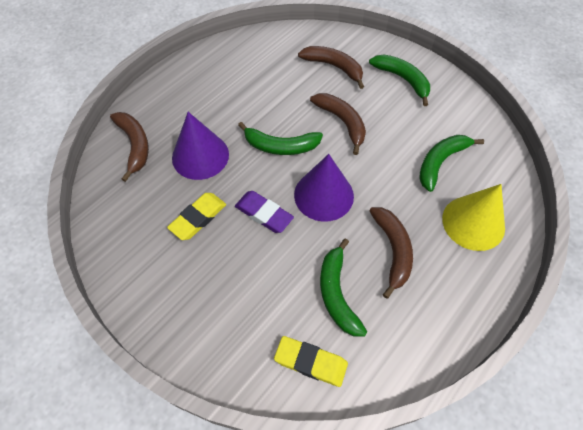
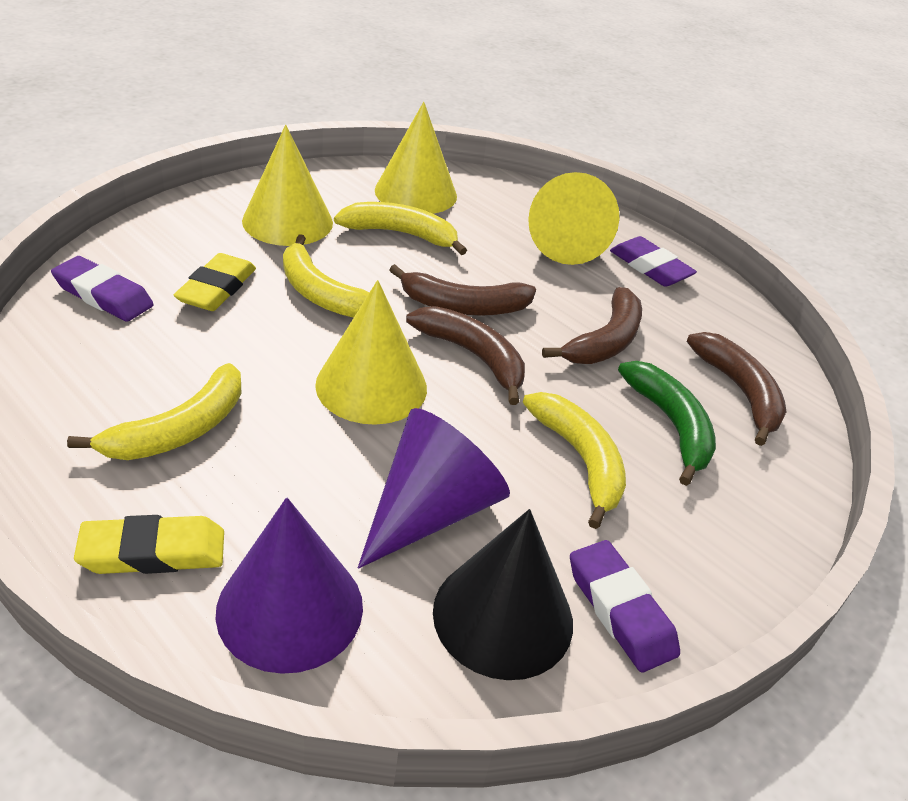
black cone: 0 -> 1
green banana: 4 -> 1
purple eraser: 1 -> 3
yellow banana: 0 -> 4
yellow cone: 1 -> 4

